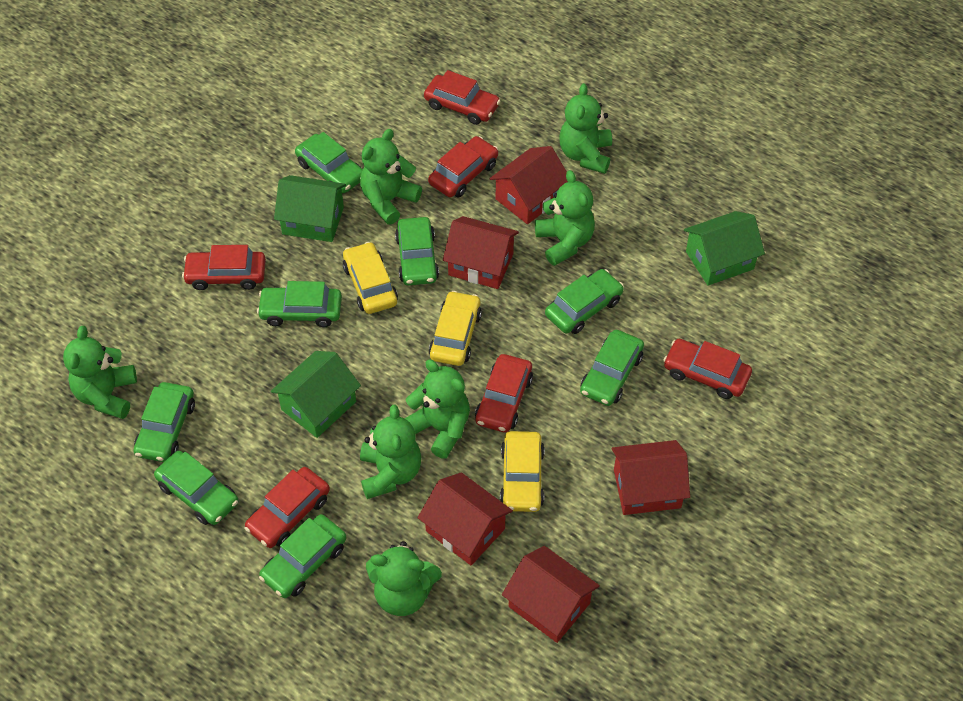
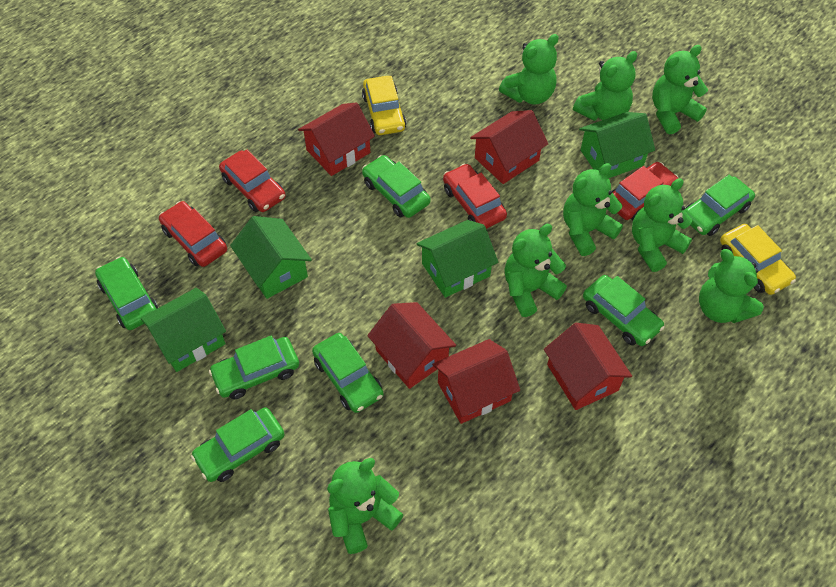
green car: 8 -> 7
green house: 3 -> 4
green teddy bear: 7 -> 8
red car: 6 -> 4
yellow car: 3 -> 2

